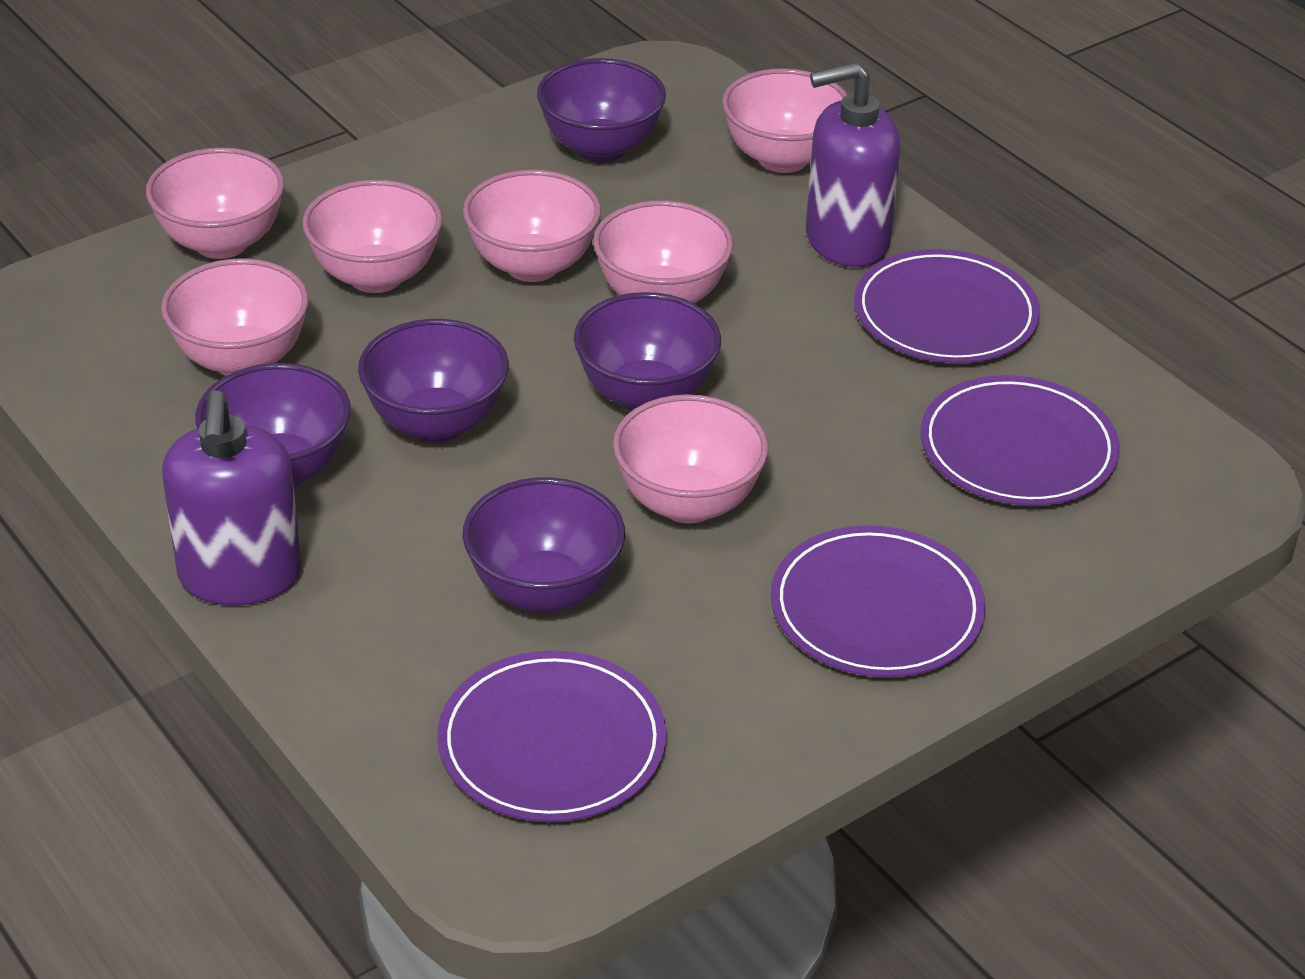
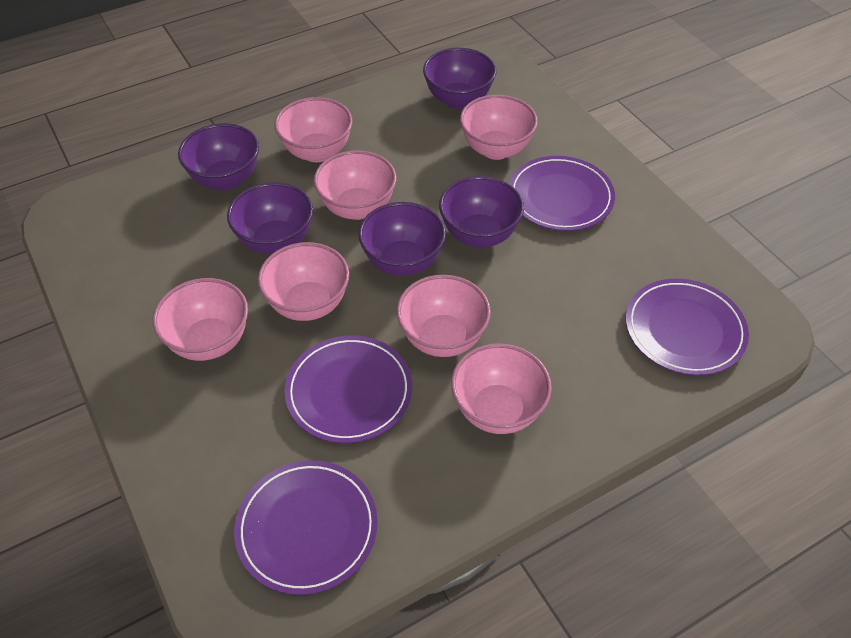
purple soap dispenser: 2 -> 0

